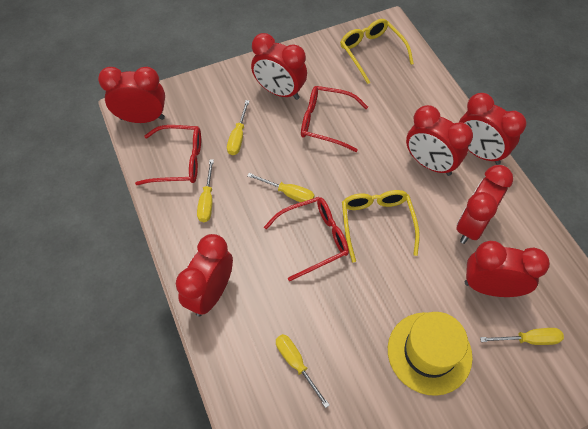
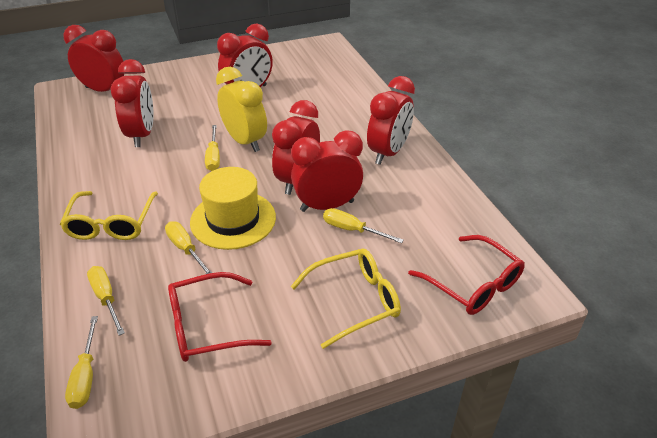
red clock: 7 -> 6
red glasses: 3 -> 2
yellow clock: 0 -> 1

